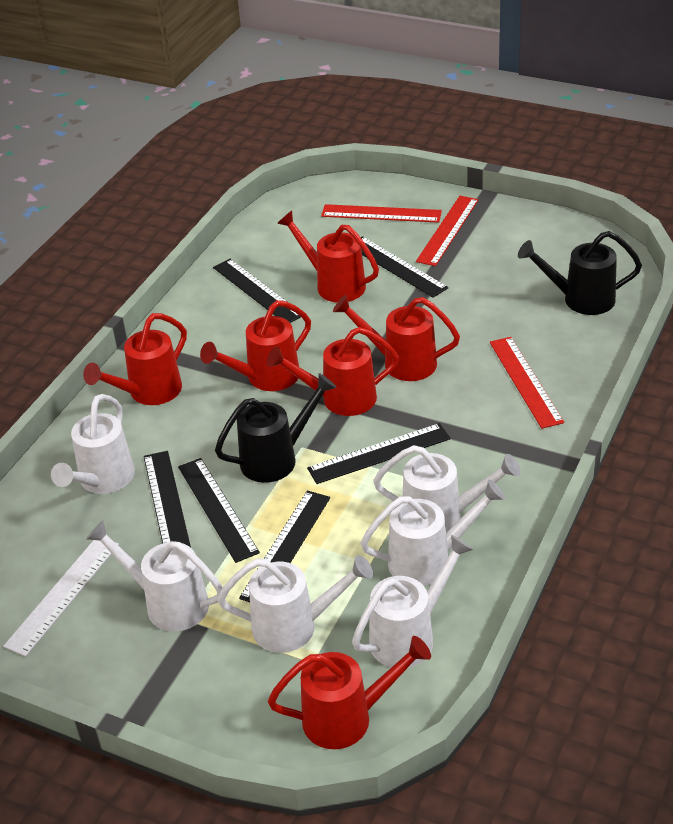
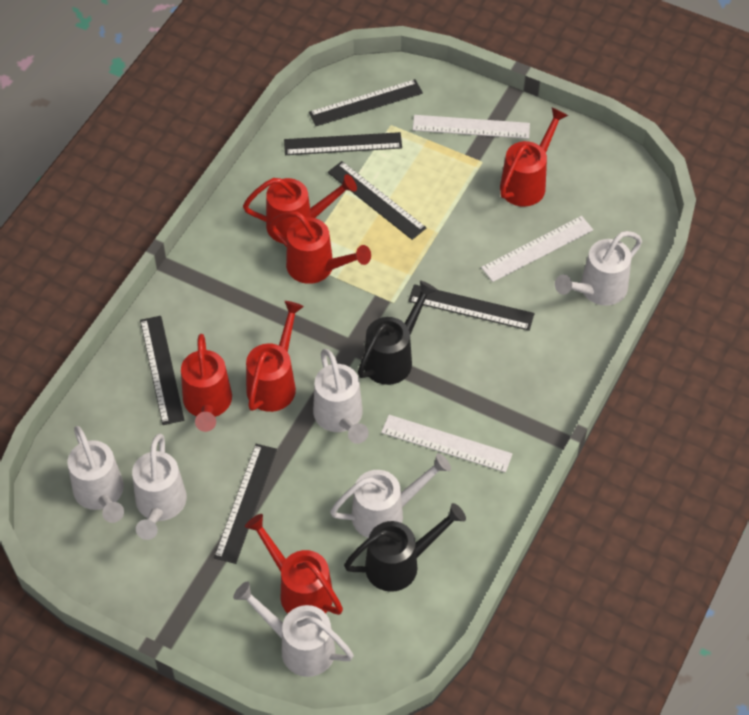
red ruler: 3 -> 0
white ruler: 1 -> 3

